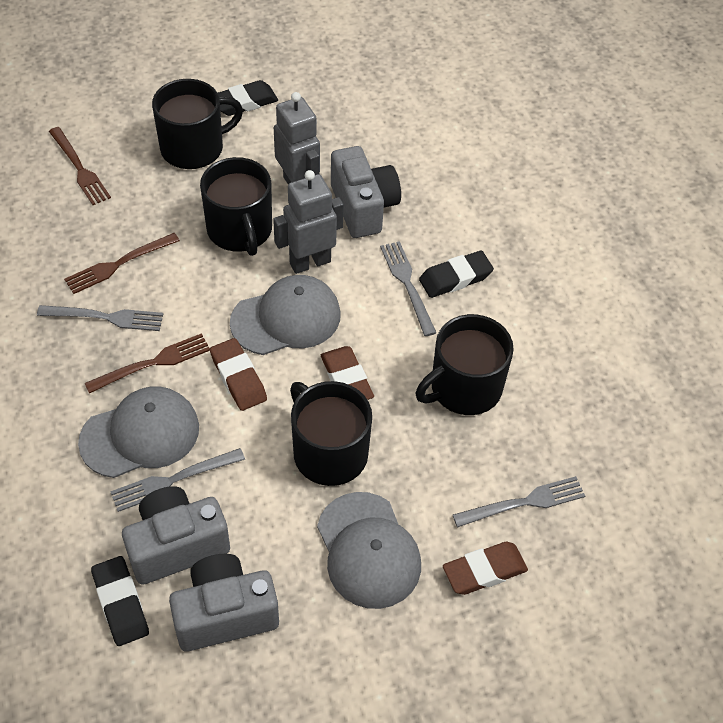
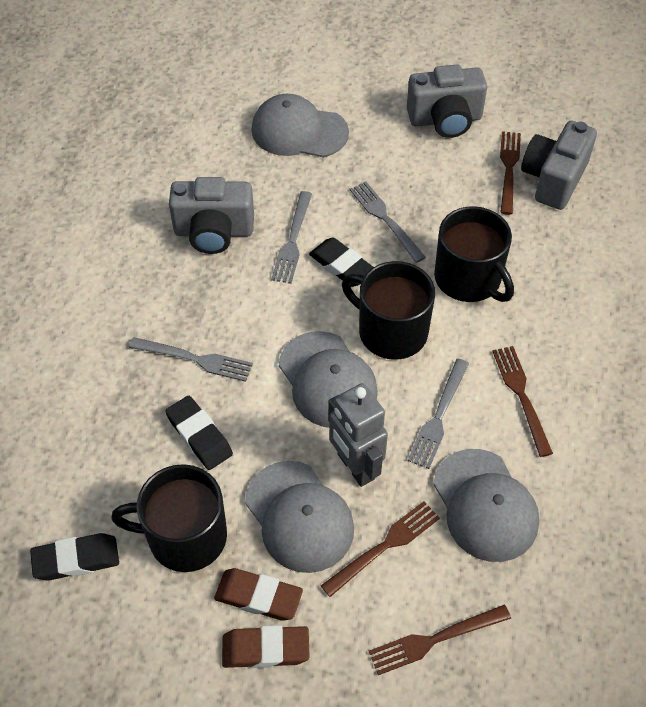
black mug: 4 -> 3
brown eraser: 3 -> 2
brown fork: 3 -> 4
grey cap: 3 -> 4
grey robot: 2 -> 1

